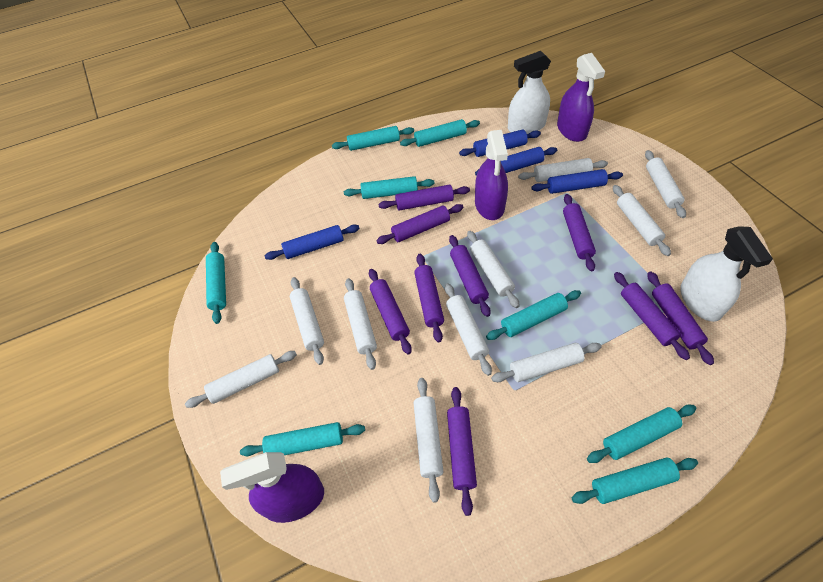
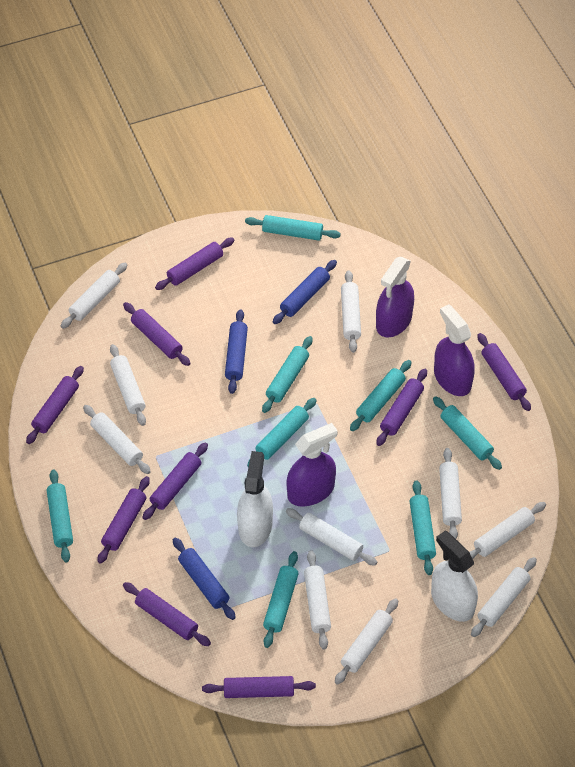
blue rolling pin: 4 -> 3

